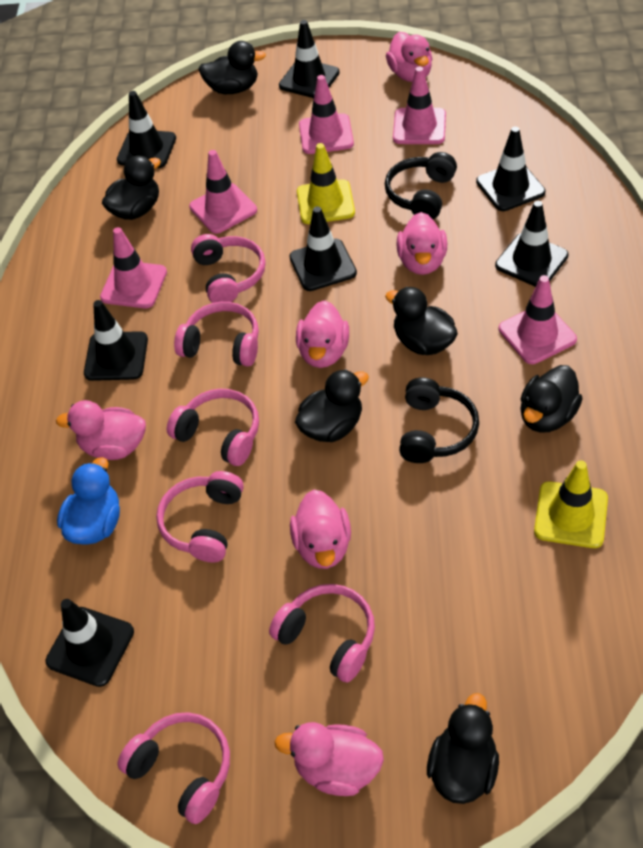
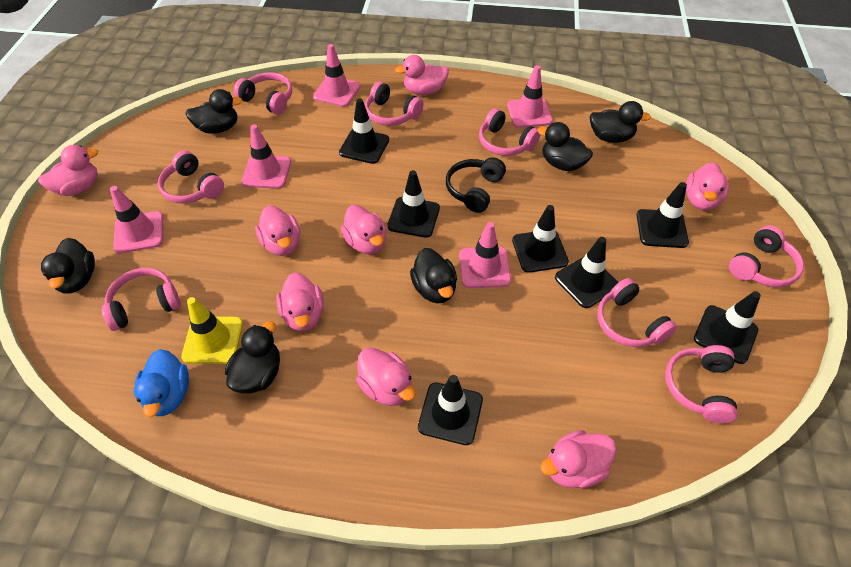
black headphones: 2 -> 1
pink duck: 6 -> 8
pink headphones: 6 -> 8
yellow traffic cone: 2 -> 1

